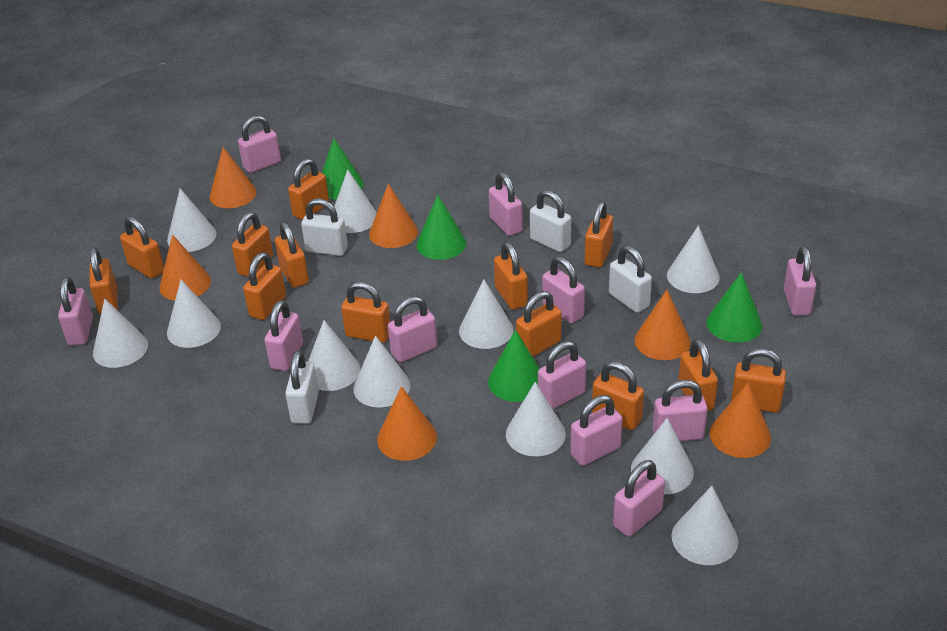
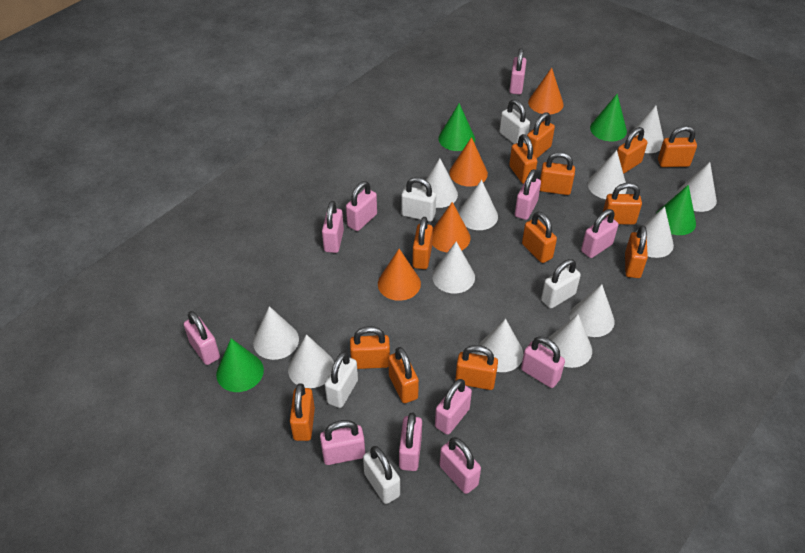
orange cone: 6 -> 4
white cone: 11 -> 12
white padlock: 4 -> 5

